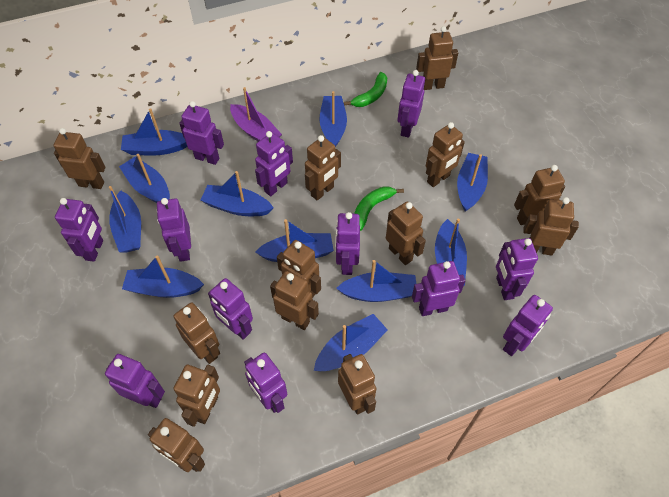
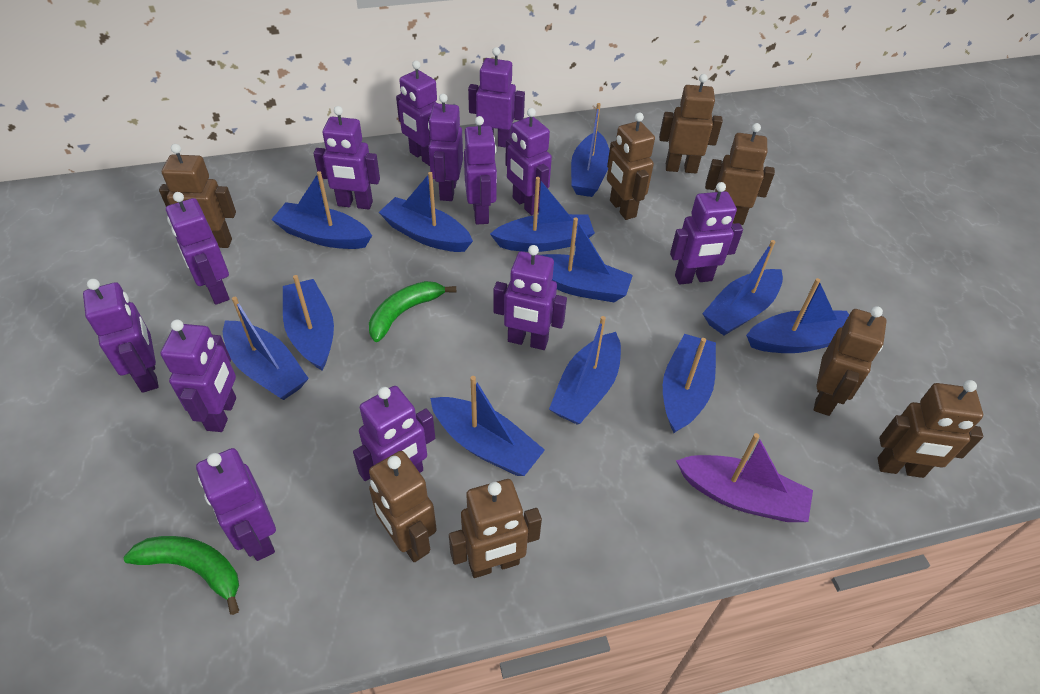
blue boat: 11 -> 12
brown robot: 13 -> 8
purple robot: 12 -> 13

